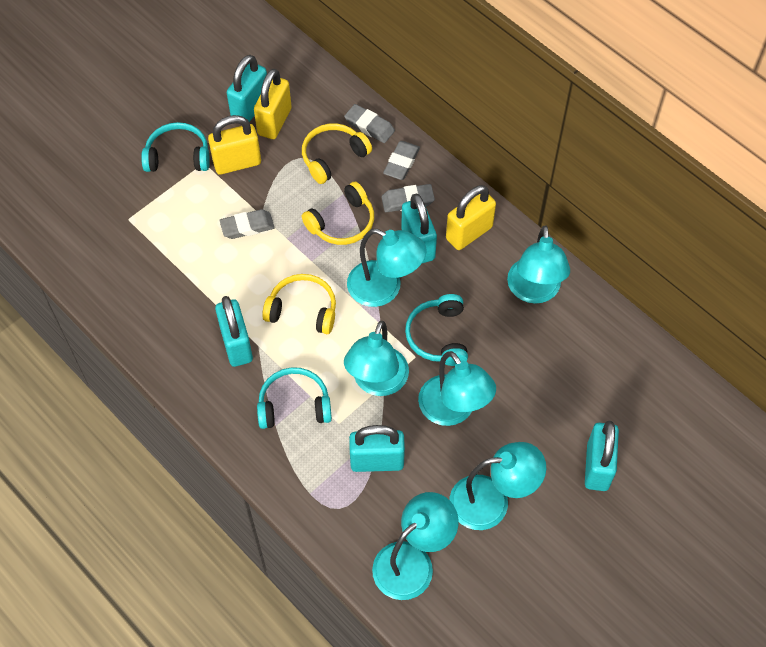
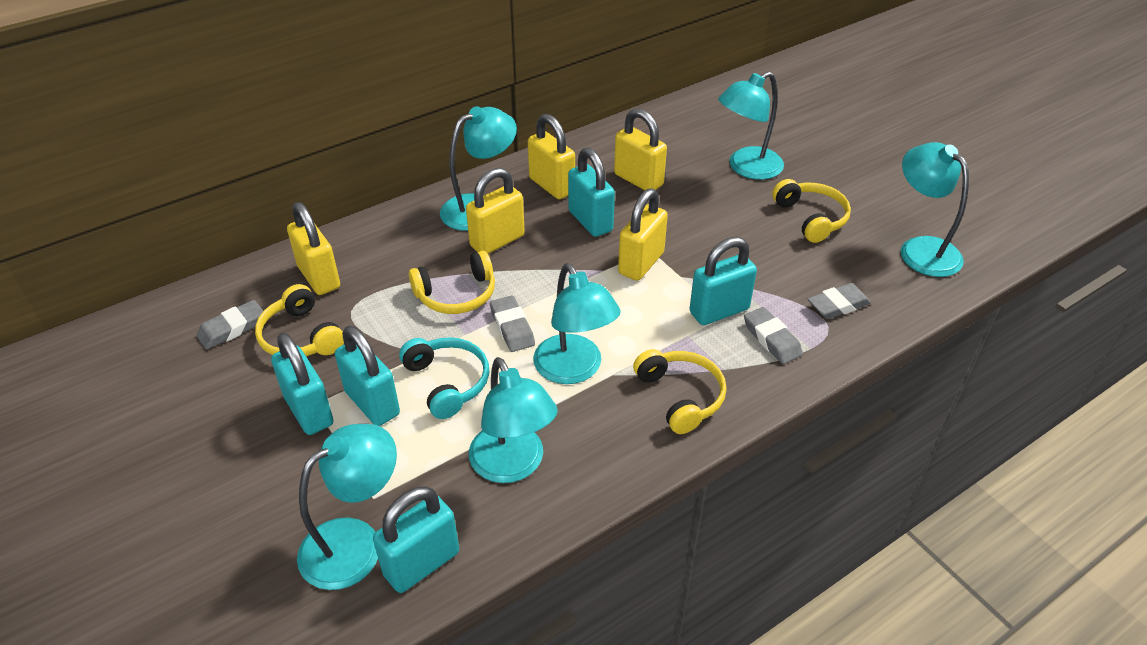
turquoise headphones: 3 -> 1
yellow headphones: 3 -> 4
yellow padlock: 3 -> 5

